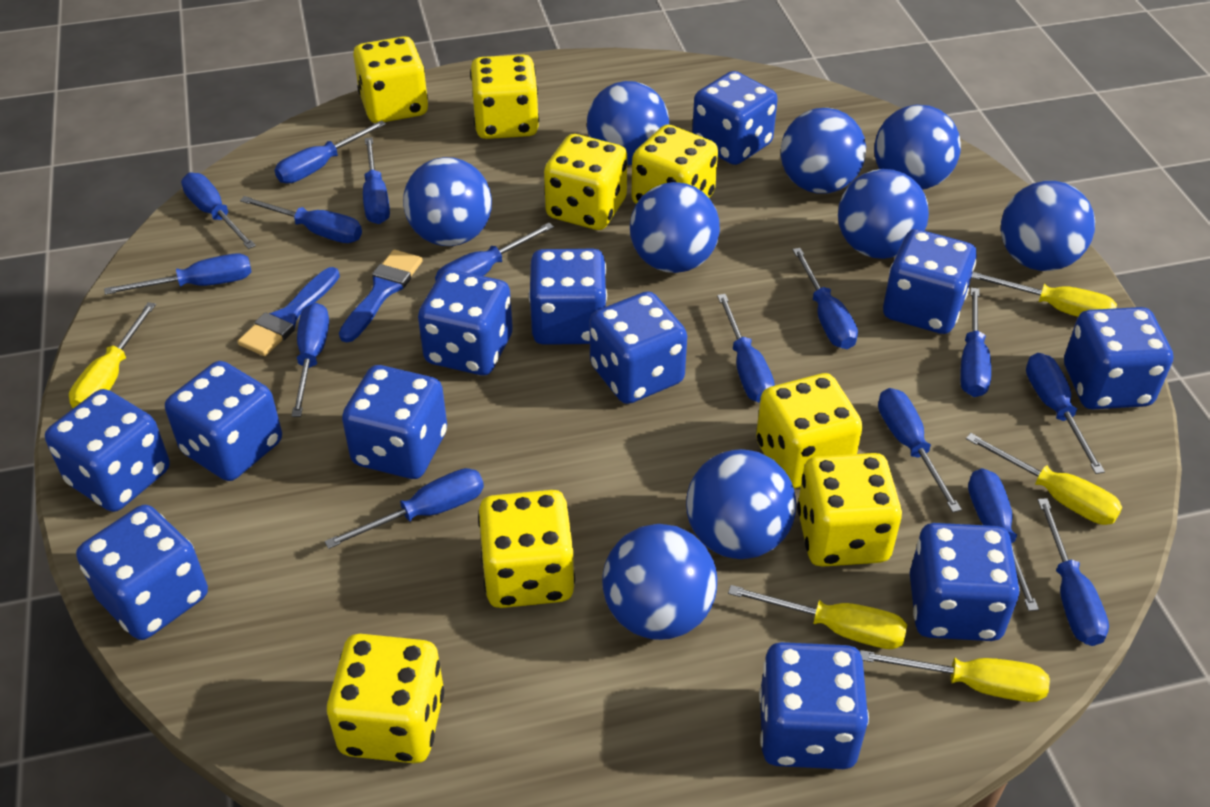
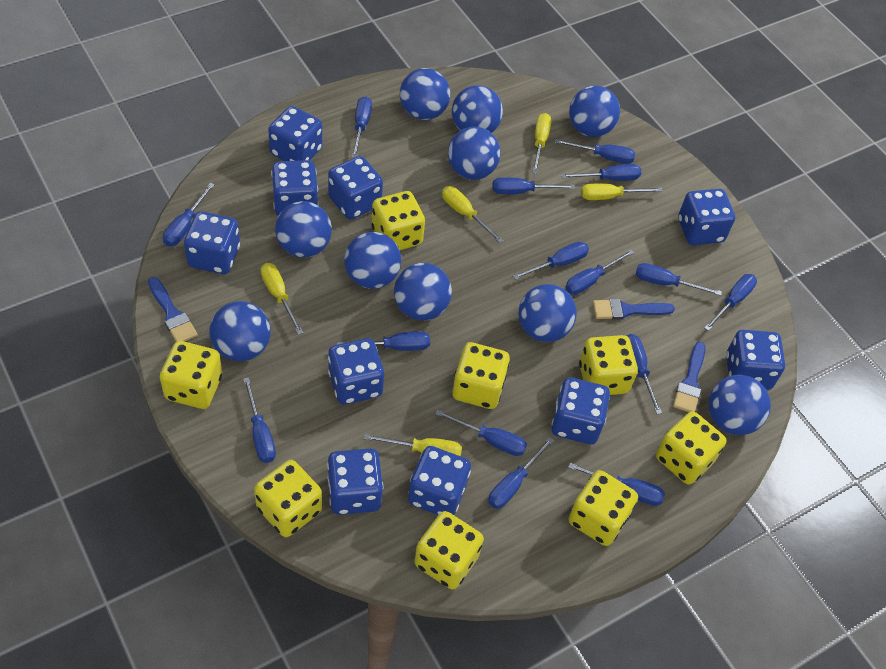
blue ball: 9 -> 10
blue brush: 2 -> 3
blue dice: 12 -> 10

